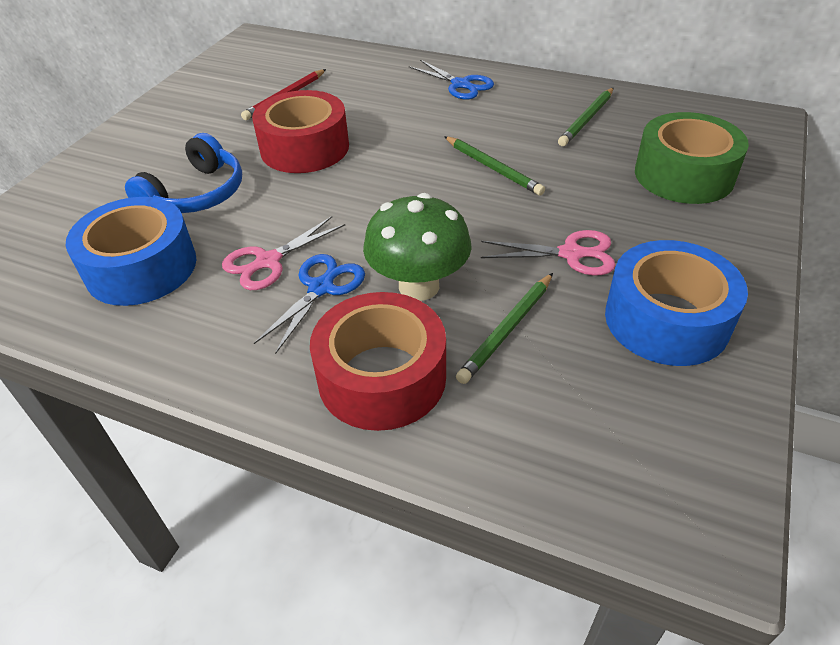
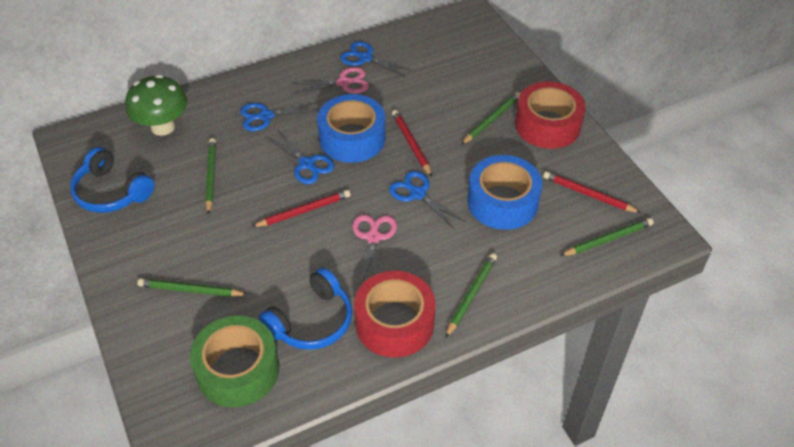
blue headphones: 1 -> 2
blue scissors: 2 -> 4
green pencil: 3 -> 5
red pencil: 1 -> 3

